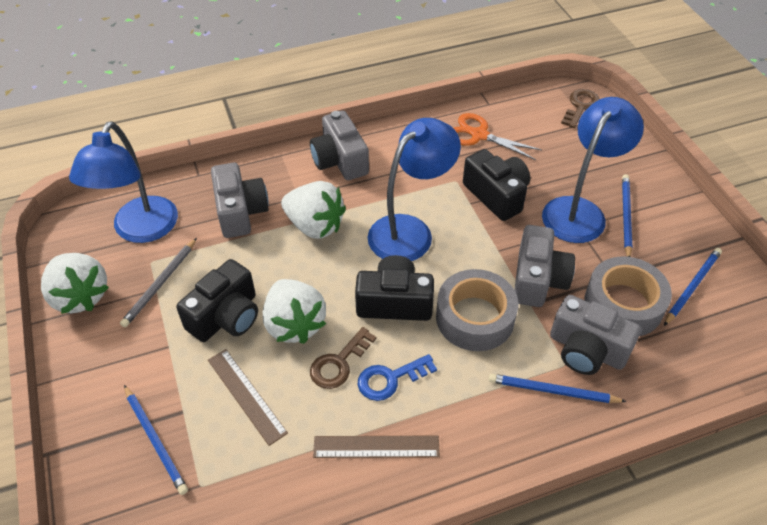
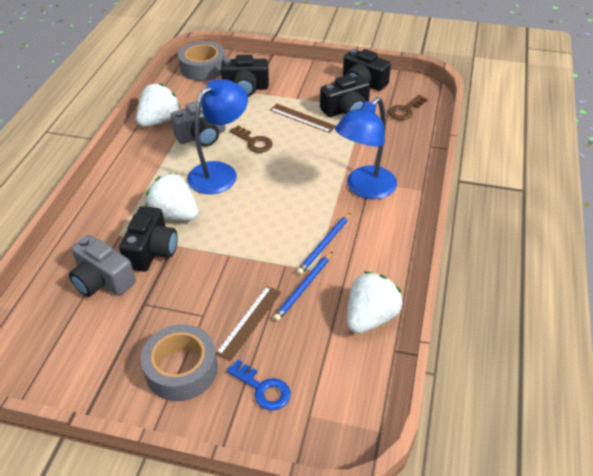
black camera: 3 -> 4
blue lamp: 3 -> 2
blue pencil: 4 -> 2
grey camera: 4 -> 2
grey pencil: 1 -> 0
orange scissors: 1 -> 0

